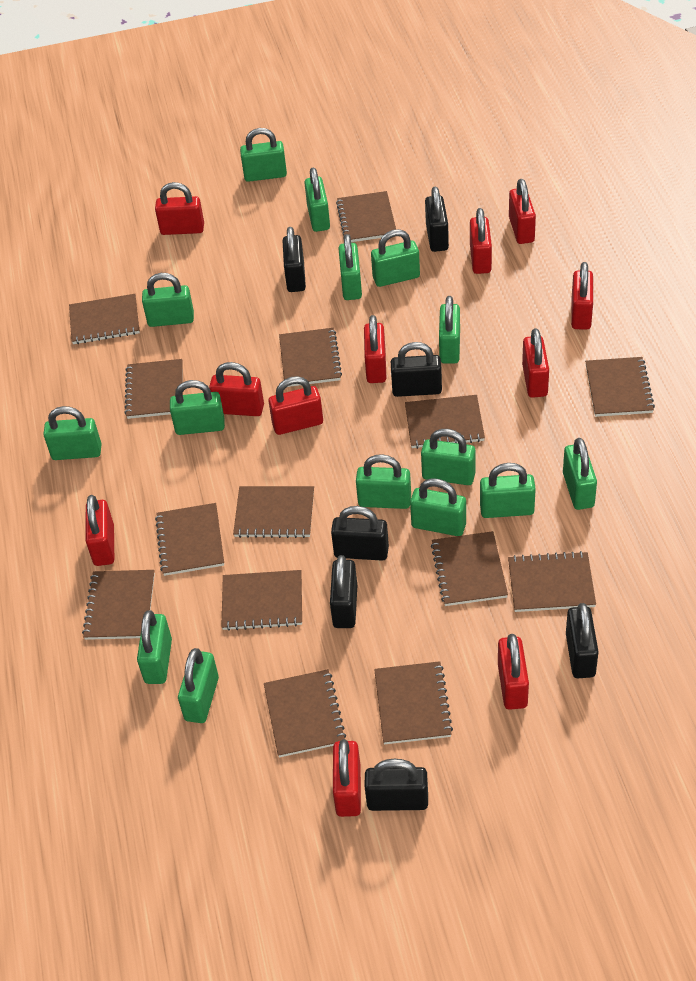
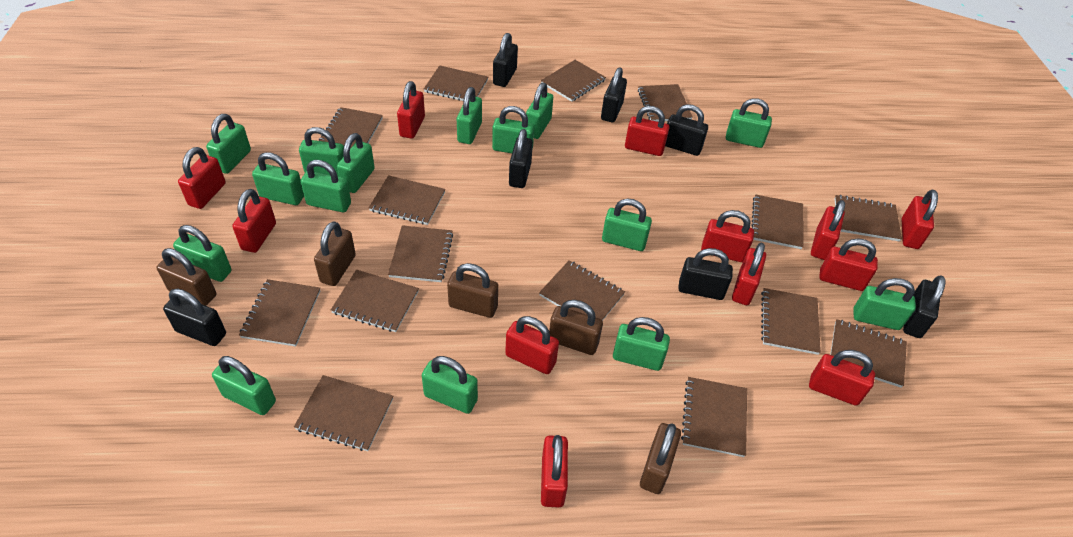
brown notebook: 14 -> 15
brown padlock: 0 -> 5
red padlock: 11 -> 12

